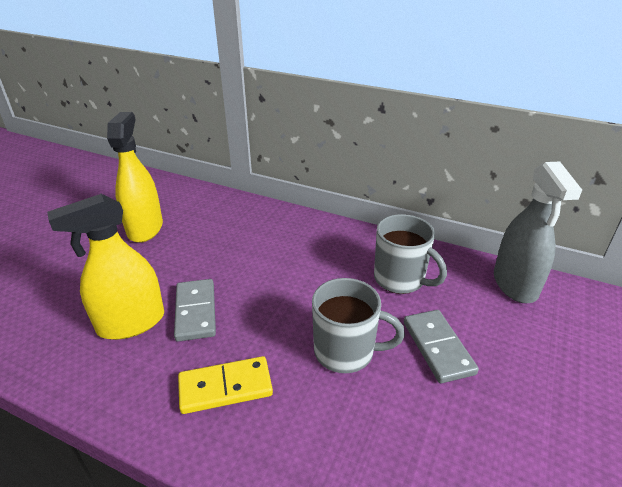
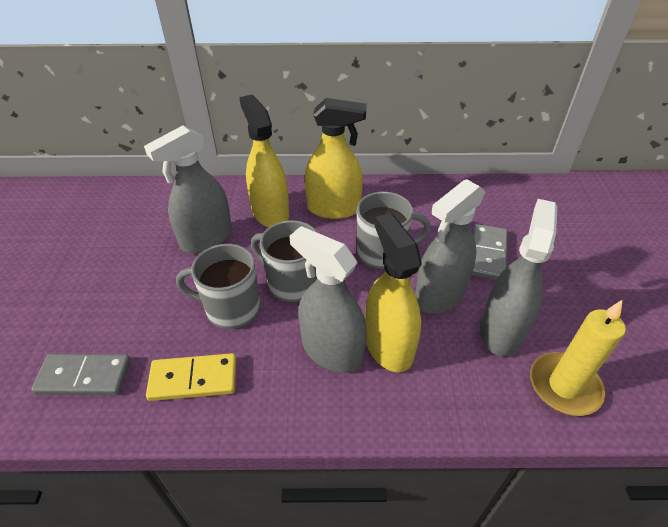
grey mug: 2 -> 3
grey spray bottle: 1 -> 4
yellow candle: 0 -> 1
yellow spray bottle: 2 -> 3

